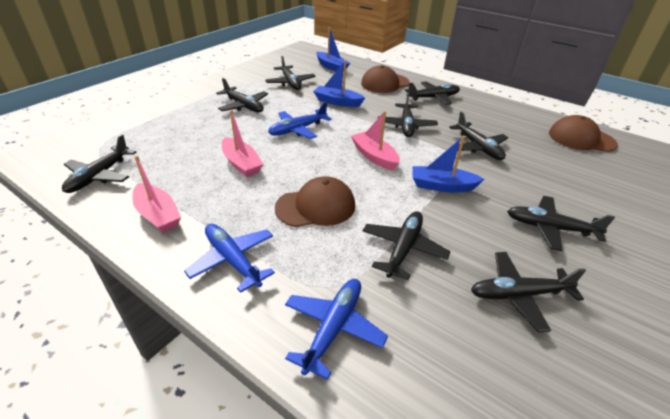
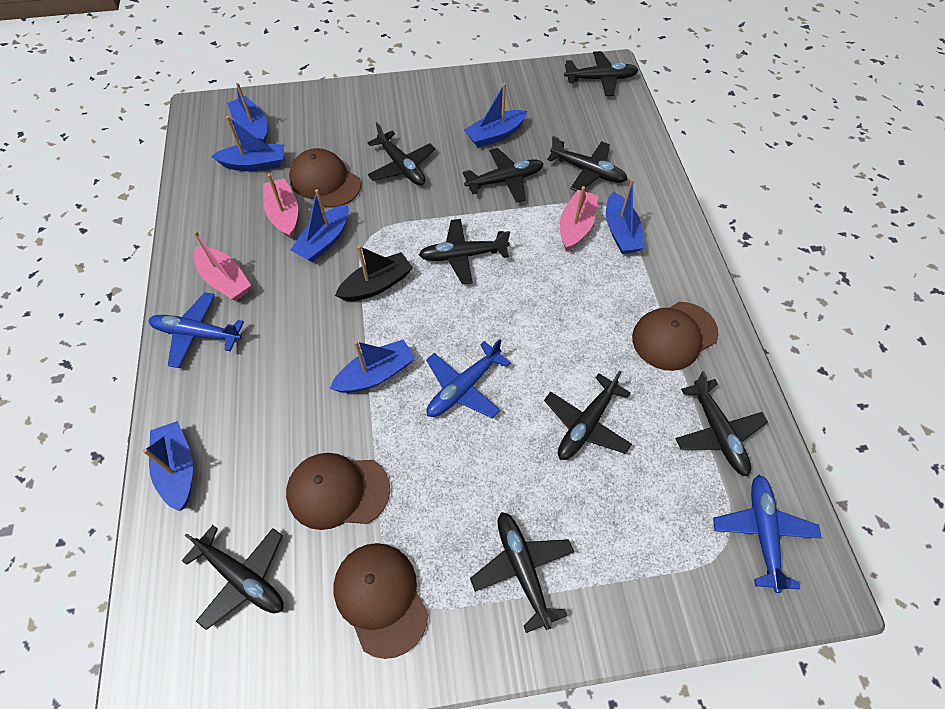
black boat: 0 -> 1
blue boat: 3 -> 7
brown cap: 3 -> 4

